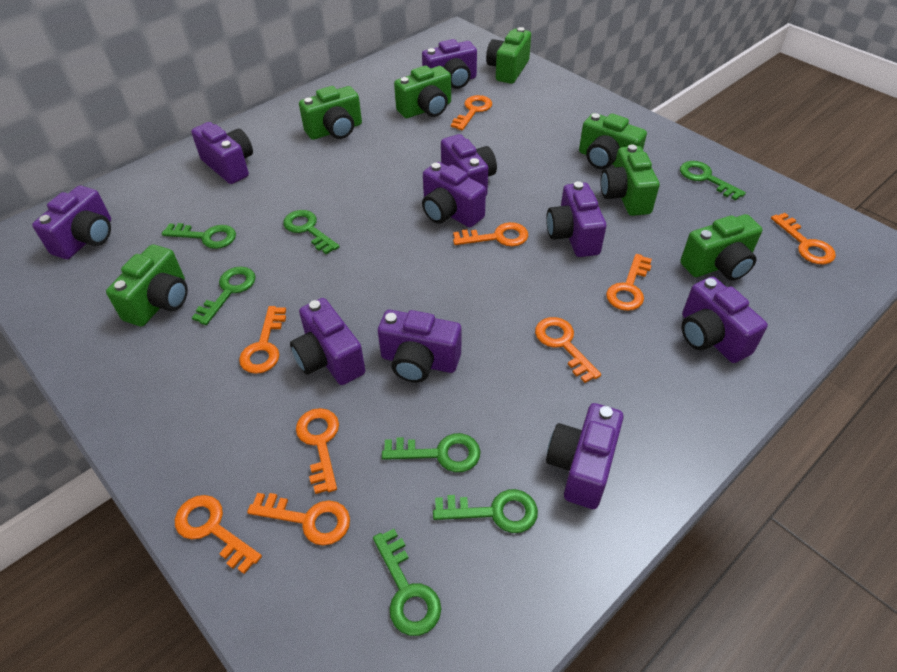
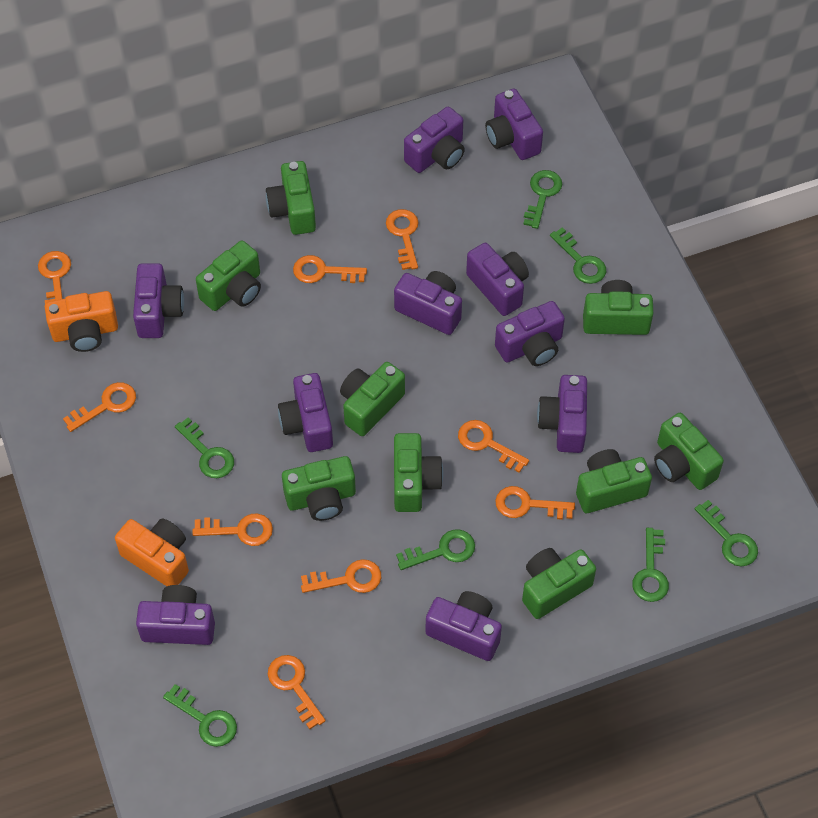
green camera: 7 -> 9
orange camera: 0 -> 2

